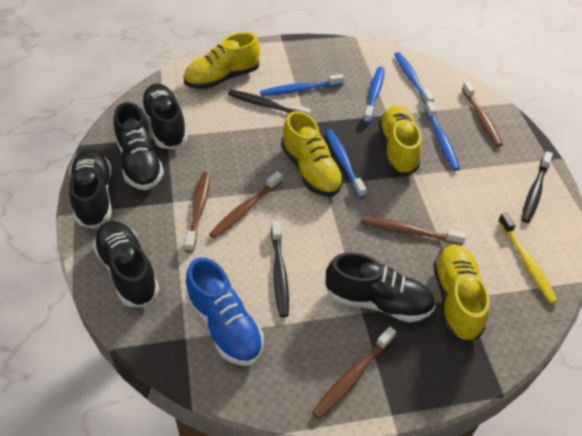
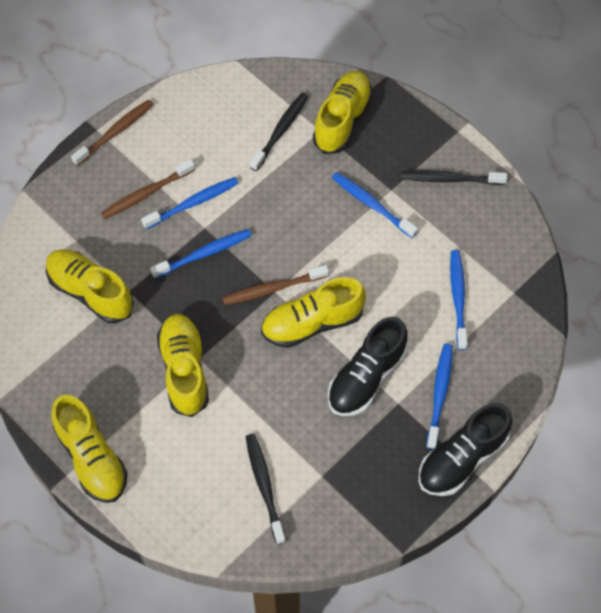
black shoe: 5 -> 2
blue shoe: 1 -> 0
brown toothbrush: 5 -> 3
yellow shoe: 4 -> 5
yellow toothbrush: 1 -> 0

